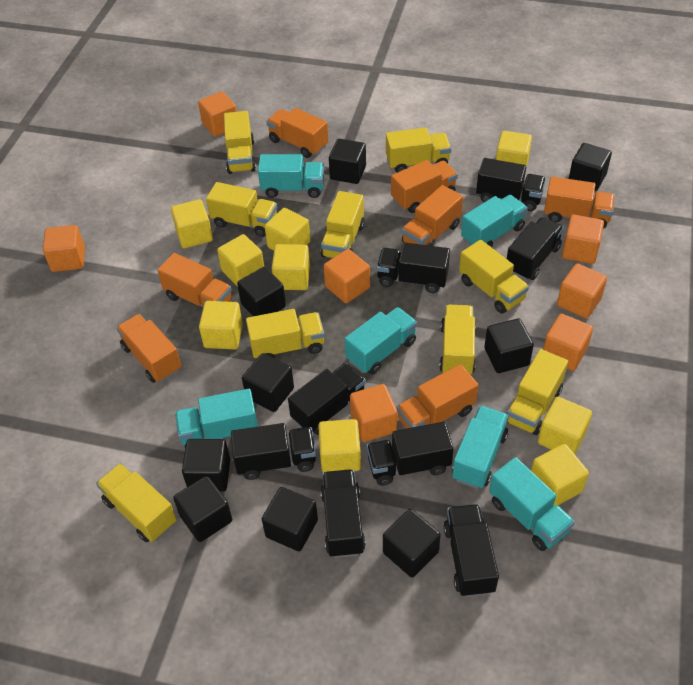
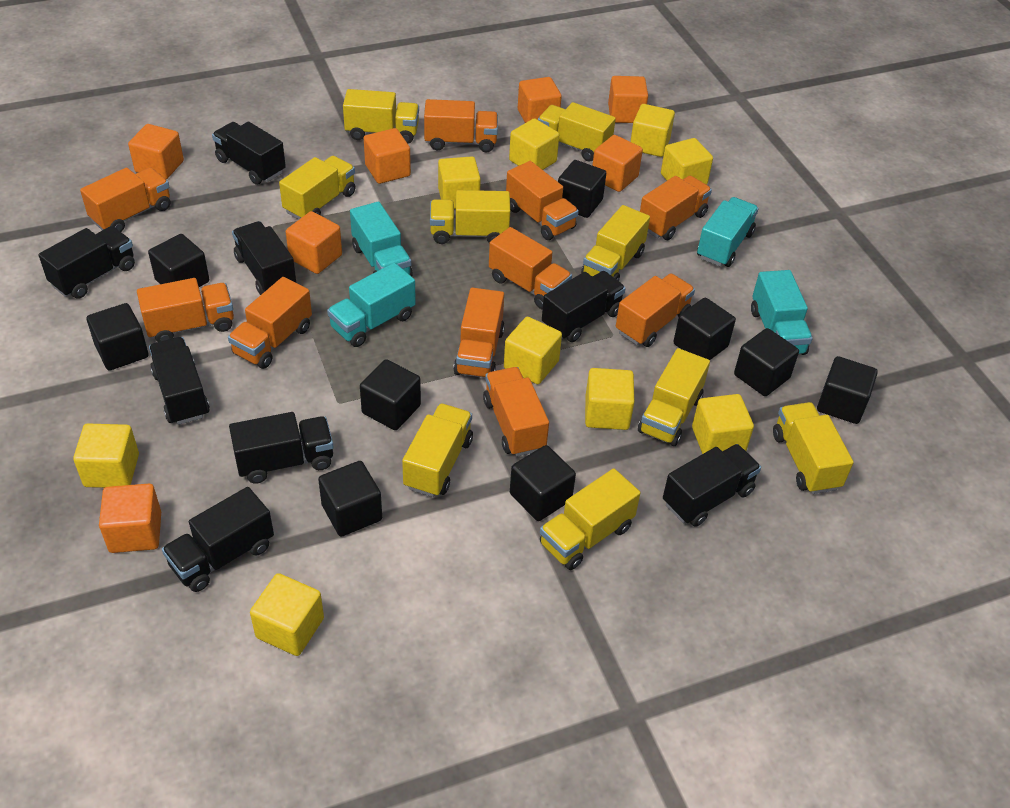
orange truck: 7 -> 10
turquoise truck: 6 -> 4

